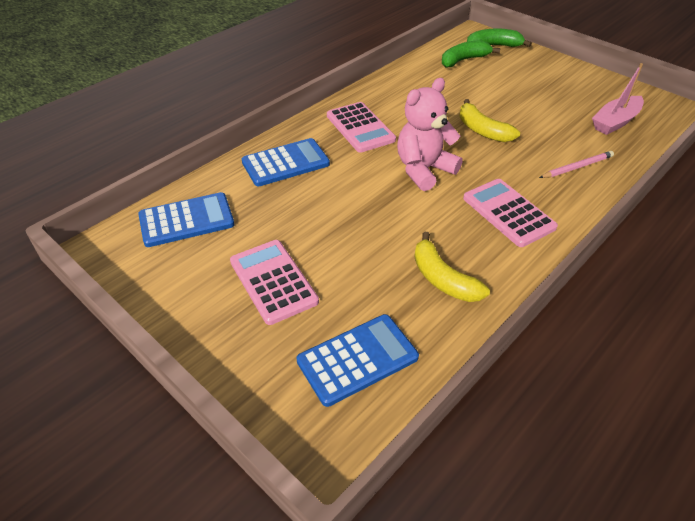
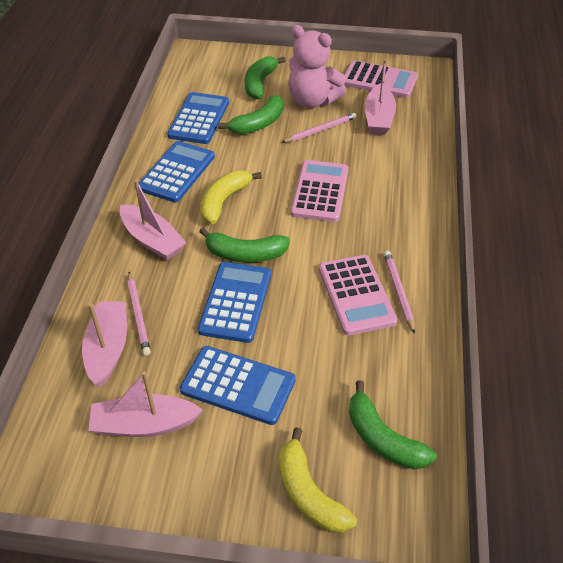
blue calculator: 3 -> 4
green banana: 2 -> 4
pink boat: 1 -> 4
pink pencil: 1 -> 3

